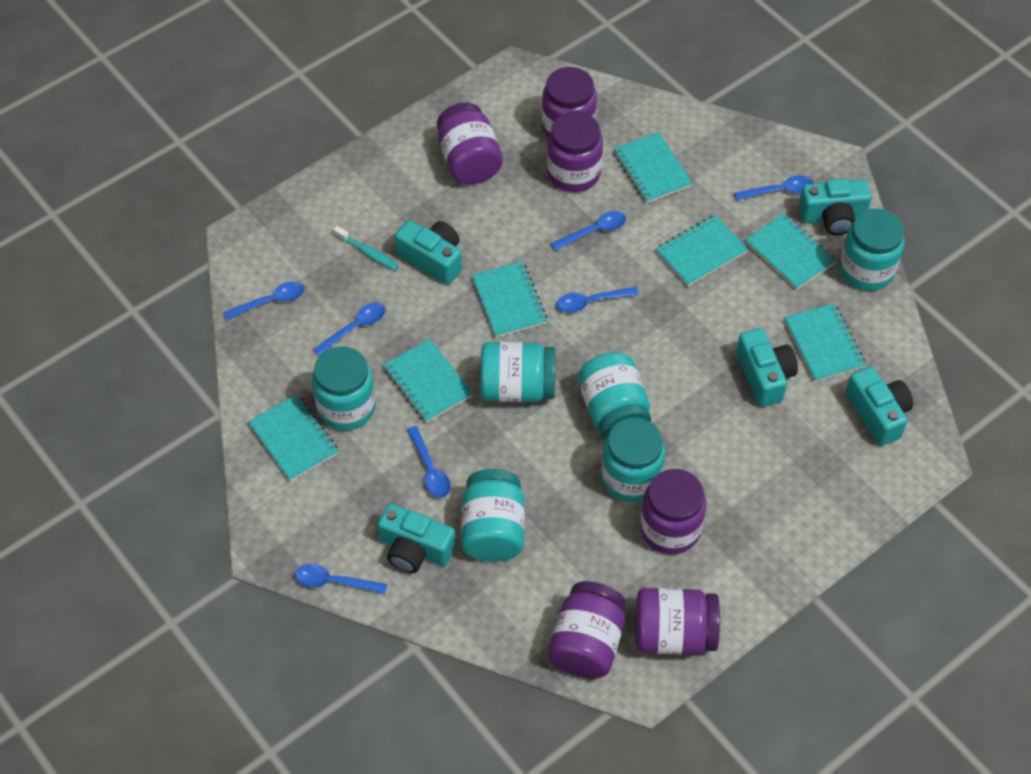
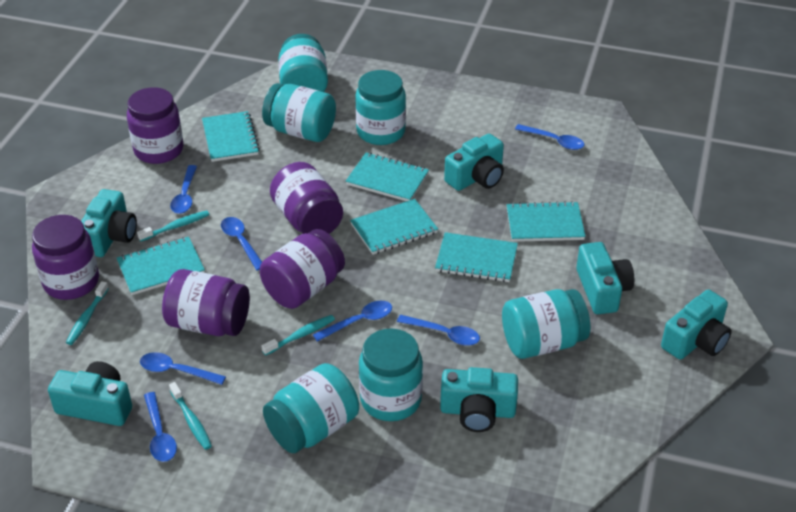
purple jar: 6 -> 5
turquoise camera: 5 -> 6
turquoise notebook: 7 -> 6
turquoise toothbrush: 1 -> 4

